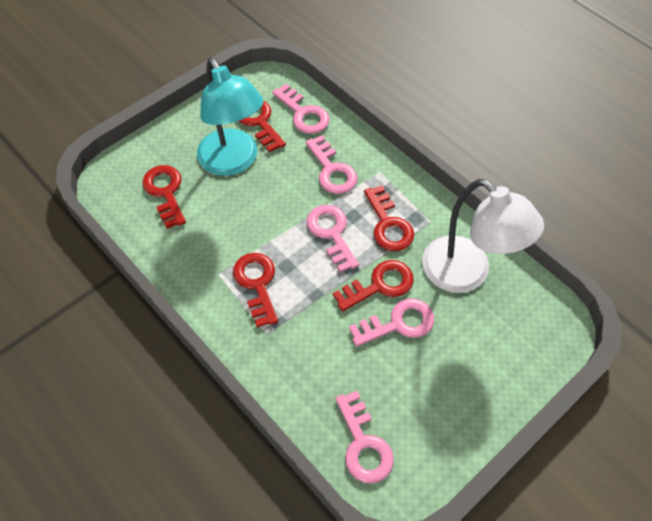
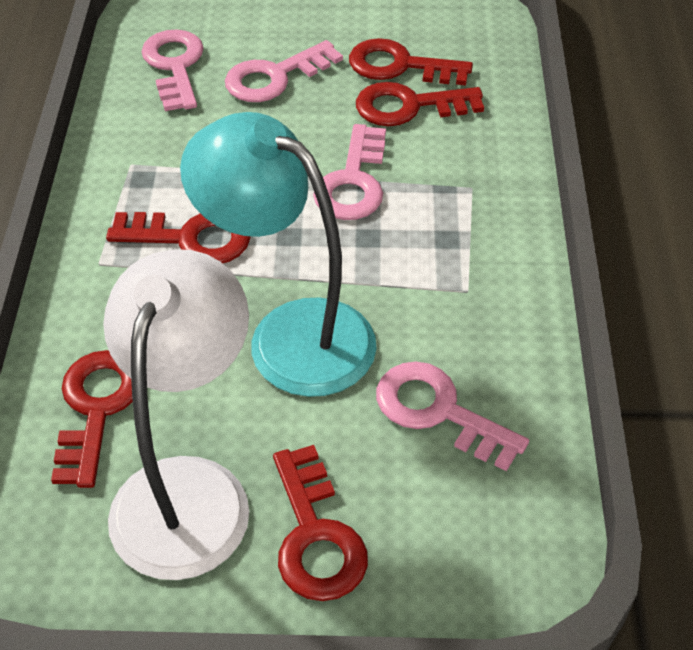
pink key: 5 -> 4

